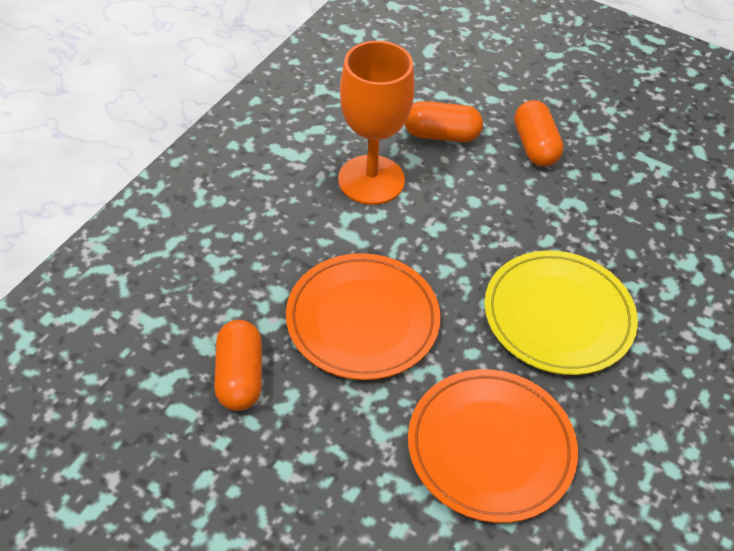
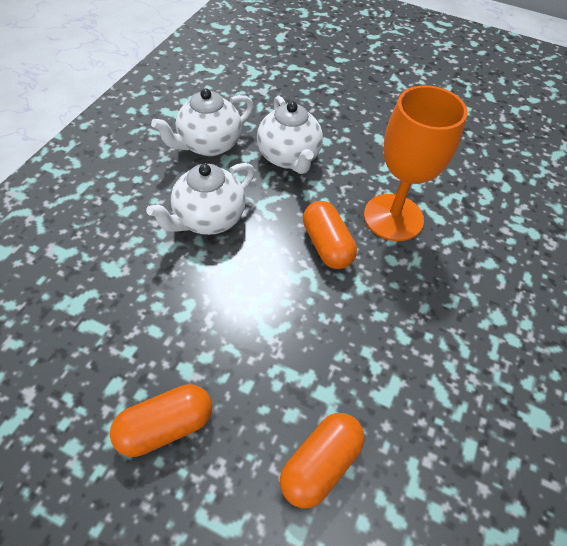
orange plate: 2 -> 0
white teapot: 0 -> 3
yellow plate: 1 -> 0

